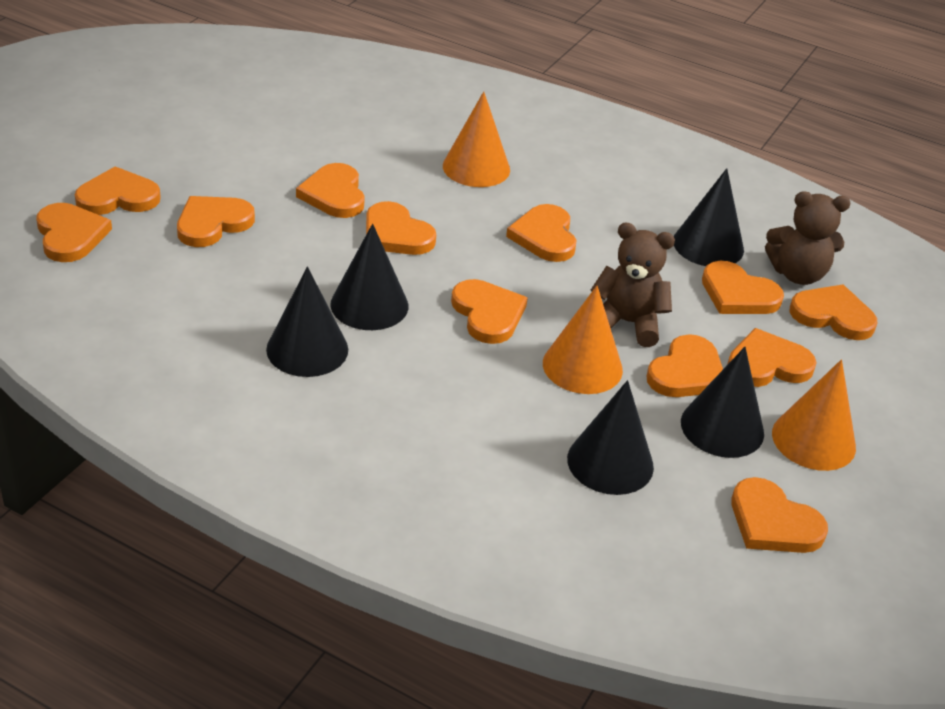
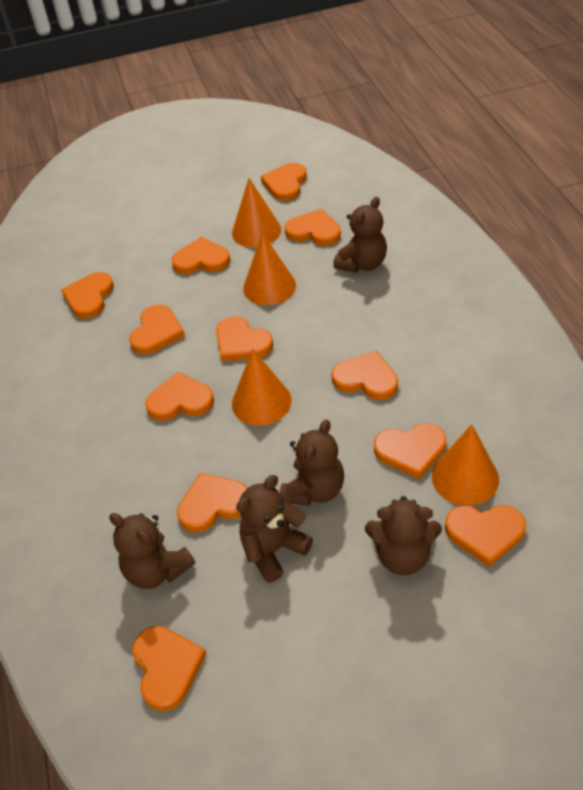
black cone: 5 -> 0
brown teddy bear: 2 -> 5
orange cone: 3 -> 4

